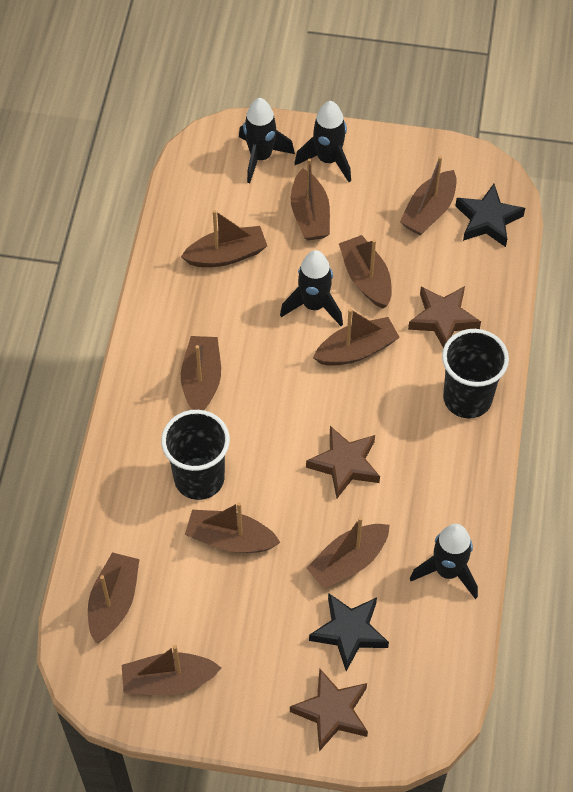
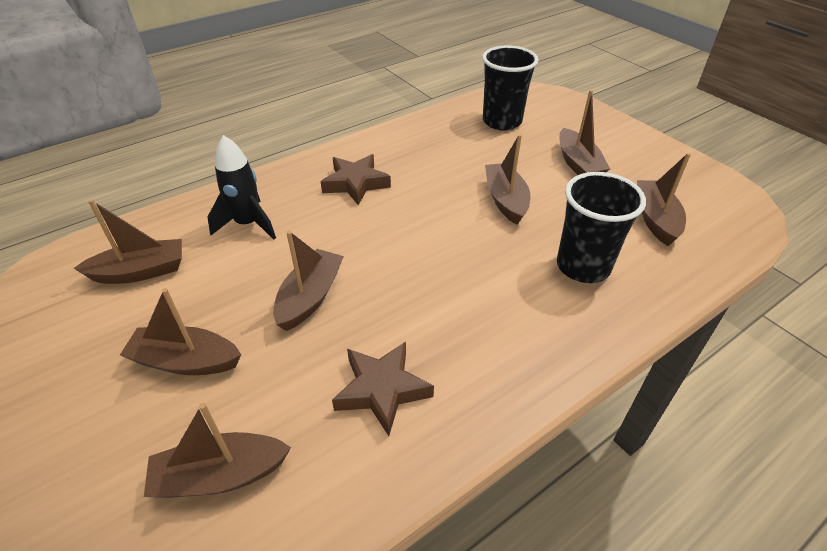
black rocket: 4 -> 1
black star: 2 -> 0
brown boat: 10 -> 7
brown star: 3 -> 2

